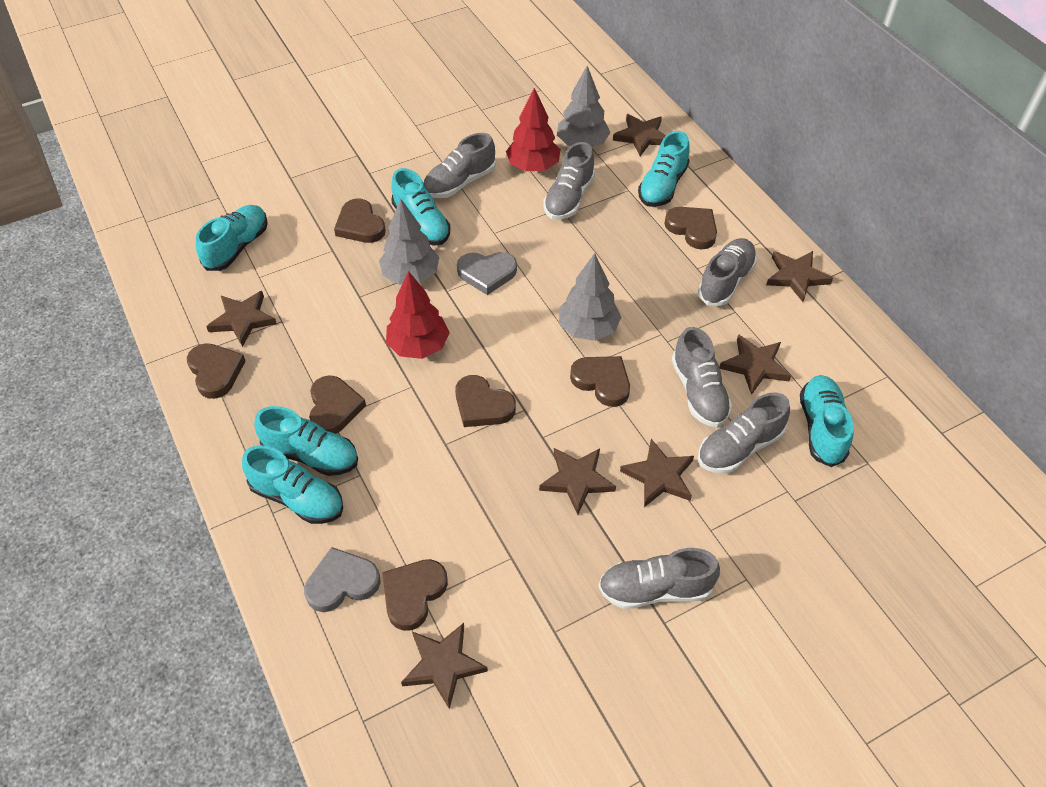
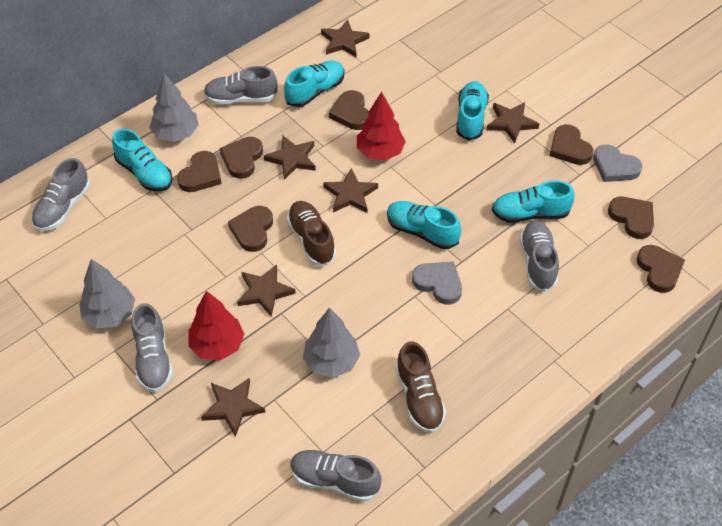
brown shoe: 0 -> 2
brown star: 7 -> 6
grey shoe: 6 -> 5
turquoise shoe: 6 -> 5

